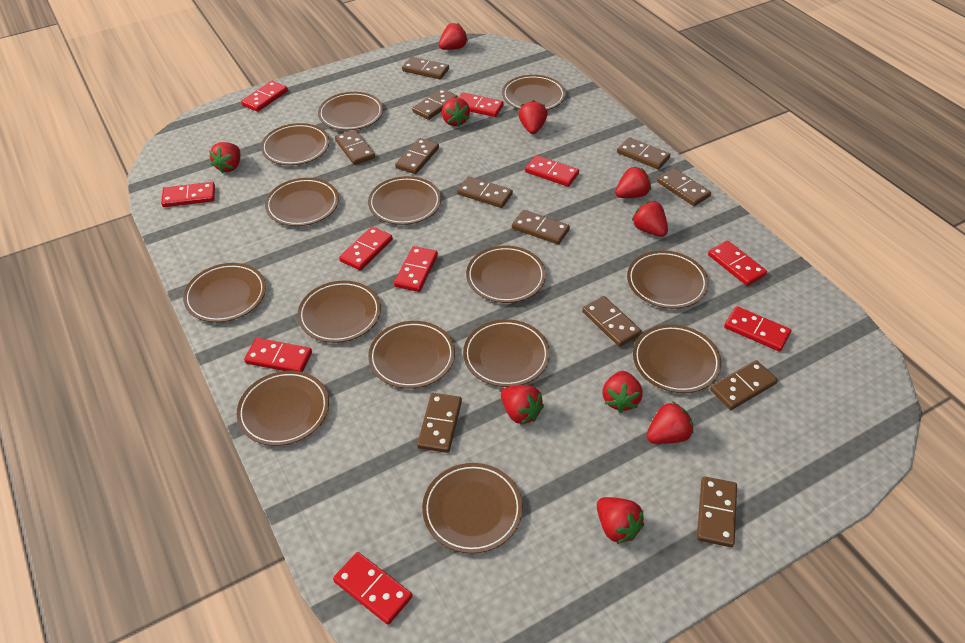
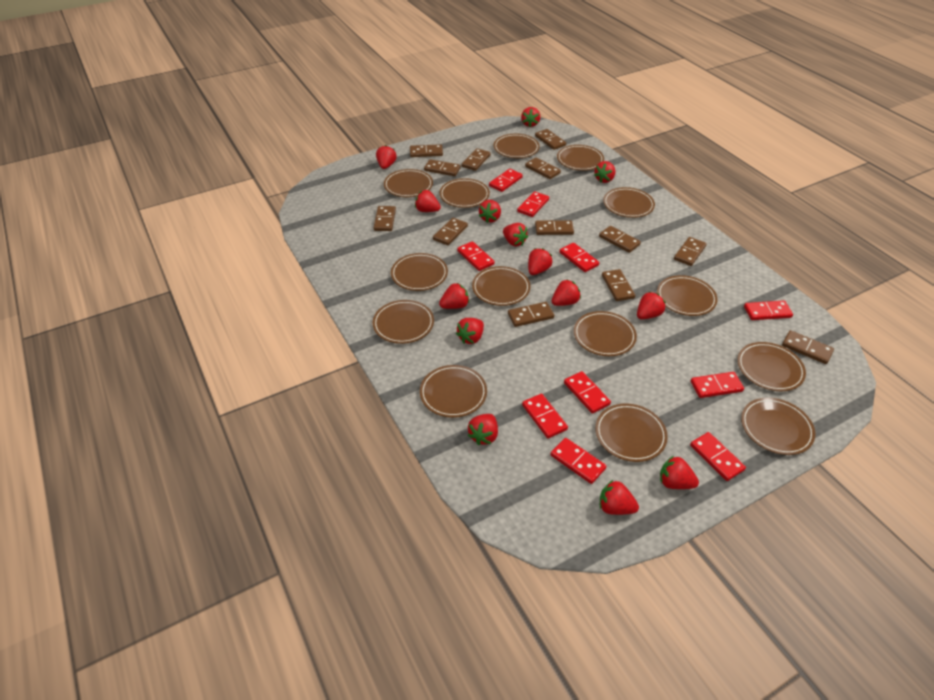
brown domino: 12 -> 13
red strawberry: 10 -> 14

